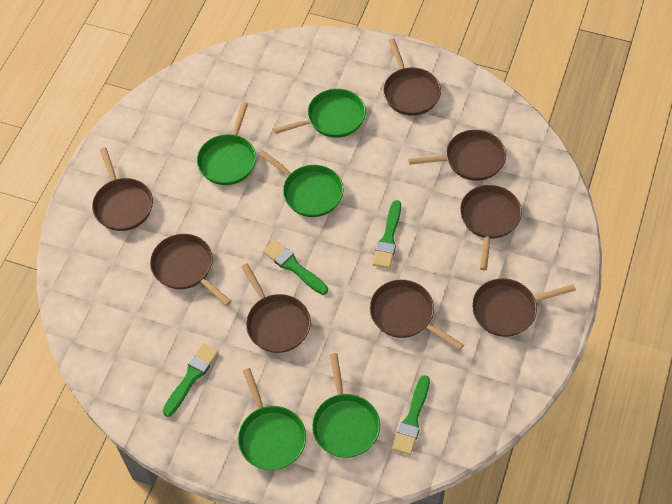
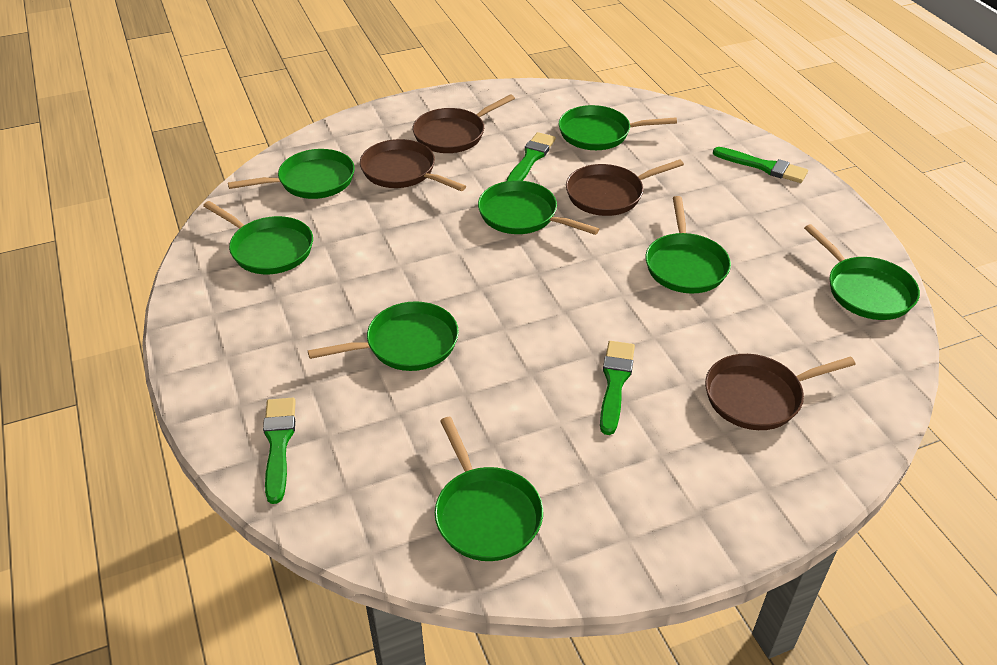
brown pan: 8 -> 4
green pan: 5 -> 8

